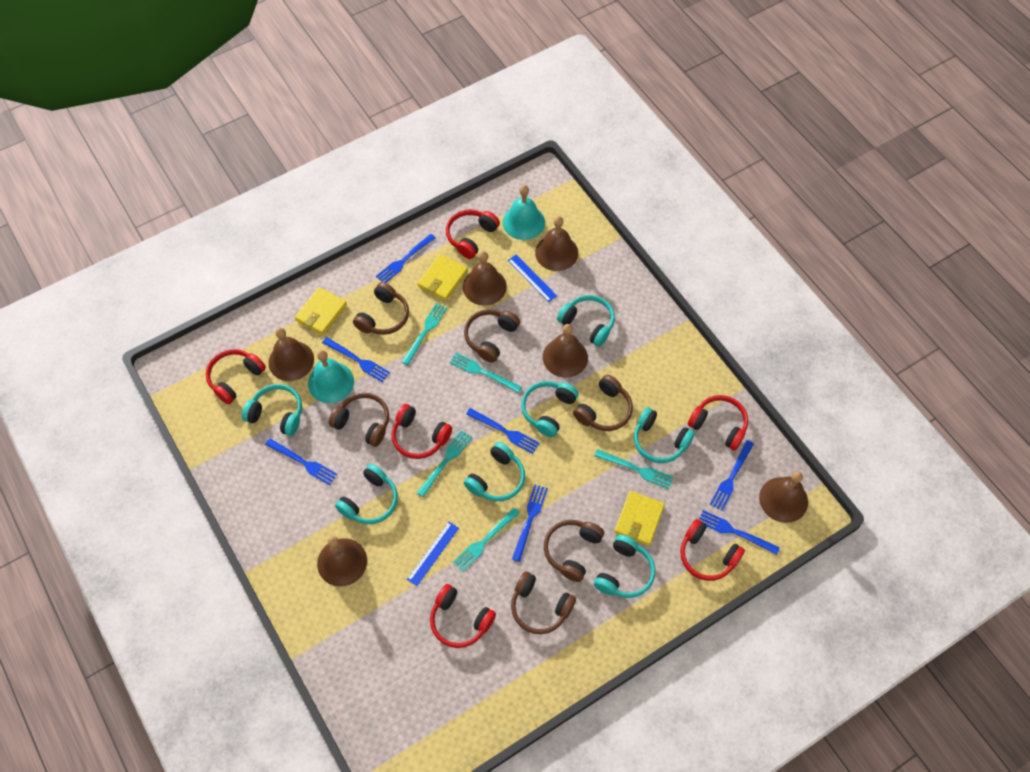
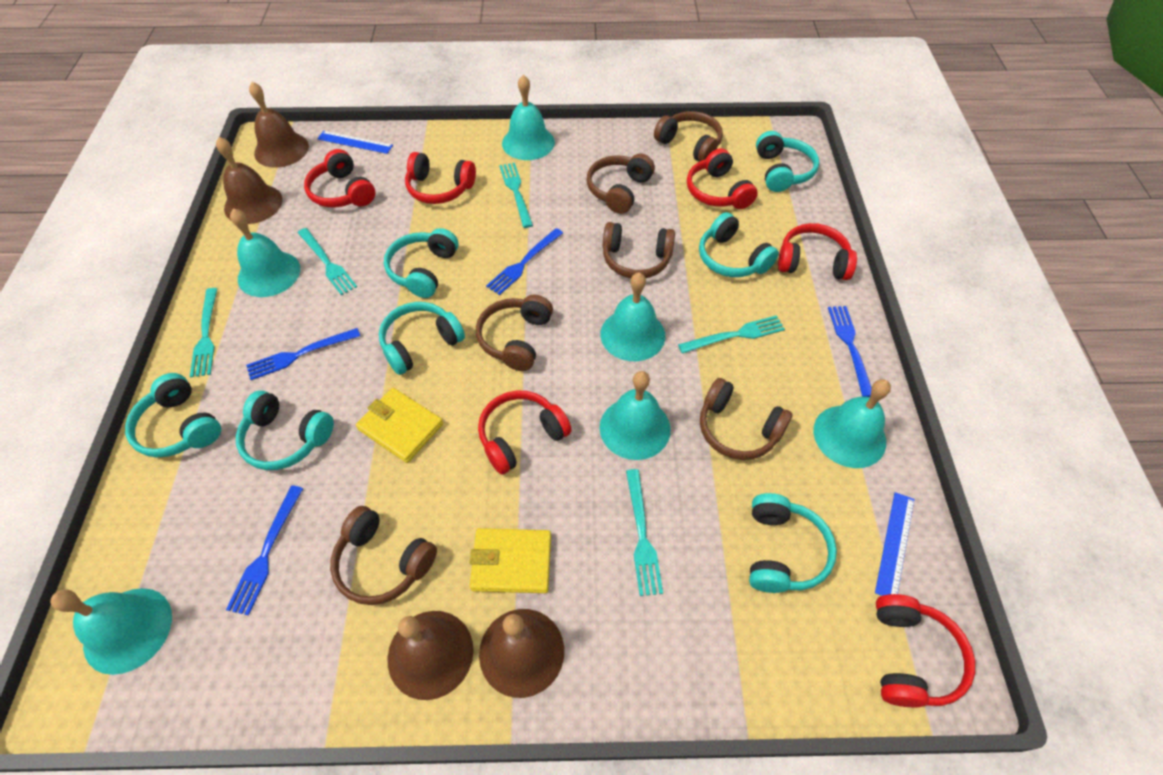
blue fork: 7 -> 4
brown bell: 6 -> 4
turquoise bell: 2 -> 6
yellow wallet: 3 -> 2

